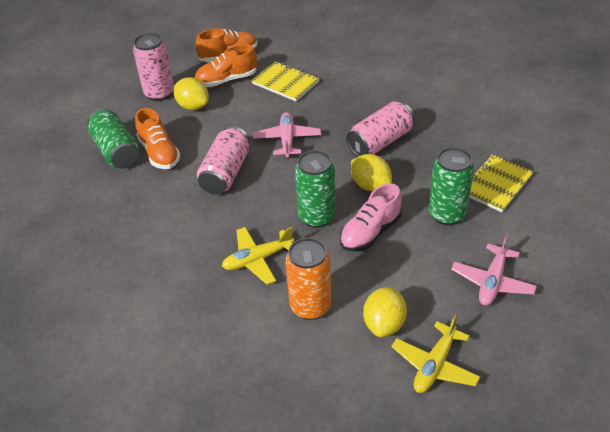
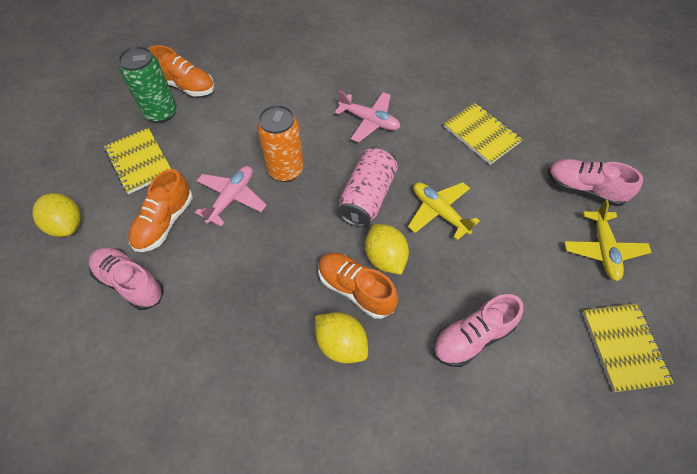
green can: 3 -> 1
pink can: 3 -> 1
pink shoe: 1 -> 3
yellow notebook: 2 -> 3

